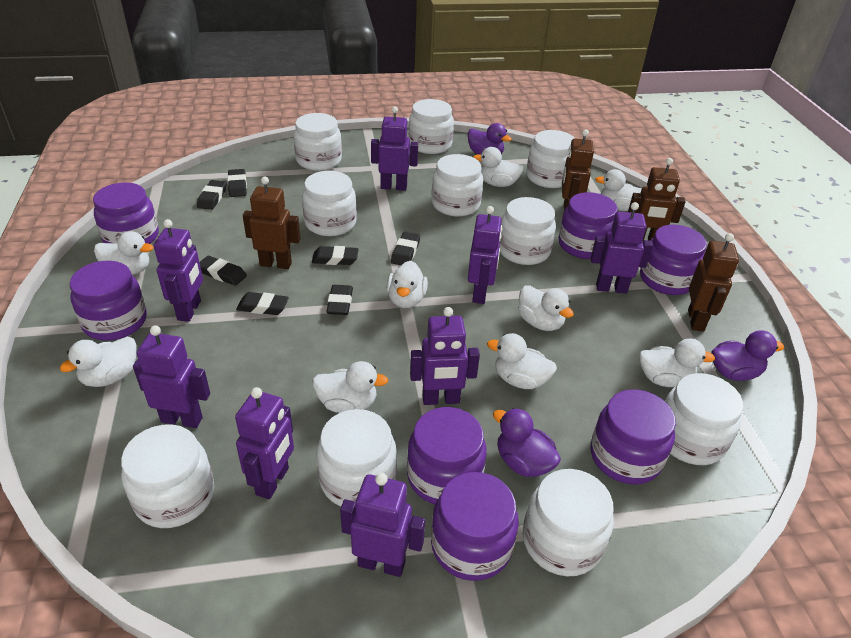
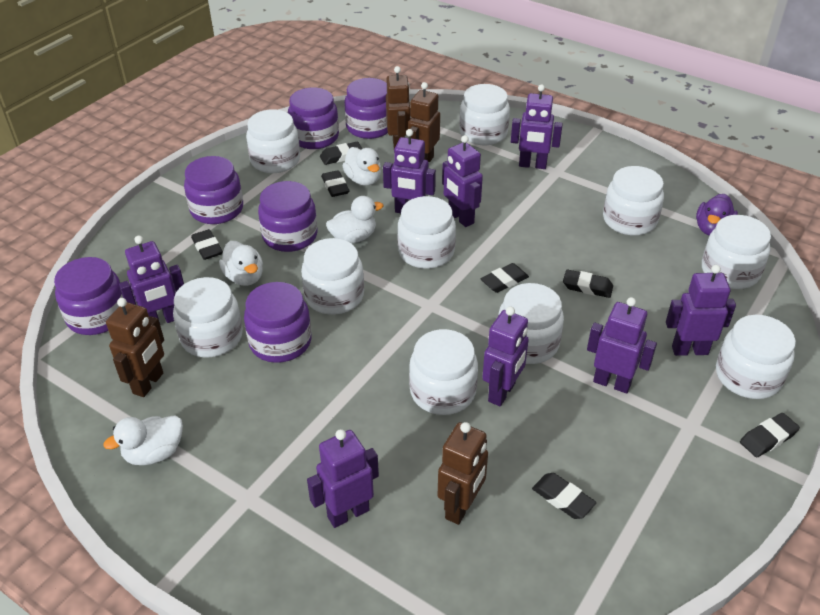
purple duck: 3 -> 1
purple jar: 7 -> 6
white duck: 9 -> 4

